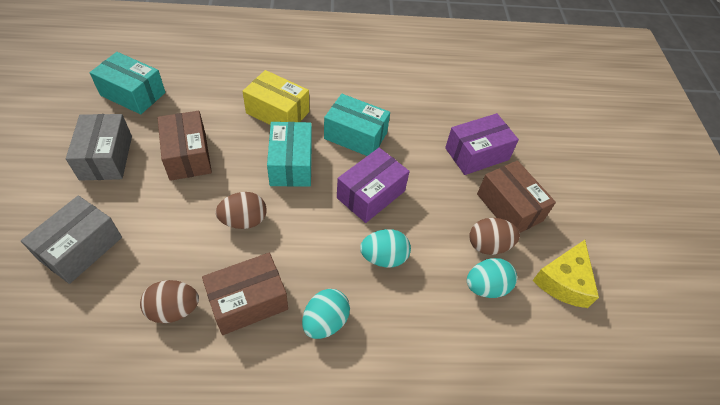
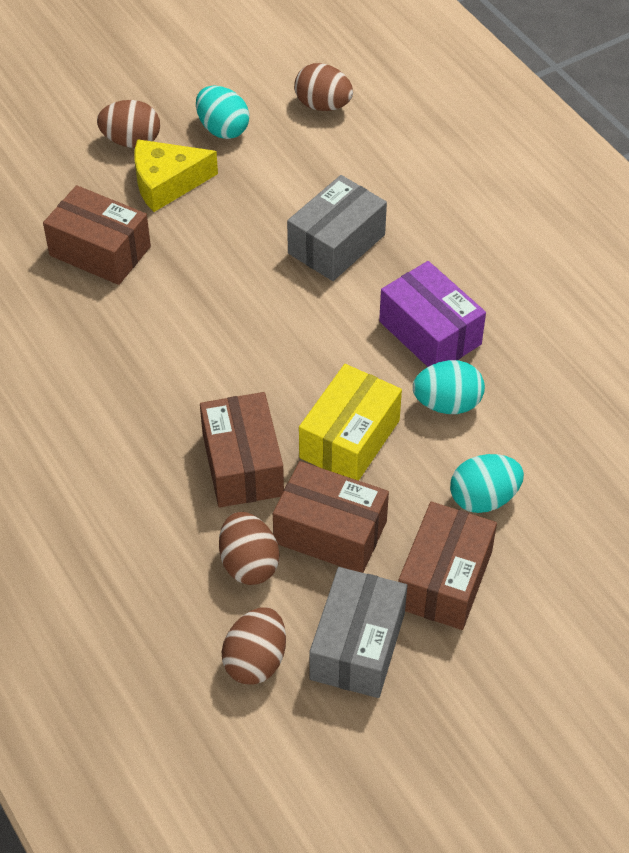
brown box: 3 -> 4
brown egg: 3 -> 4
purple box: 2 -> 1
turquoise box: 3 -> 0

